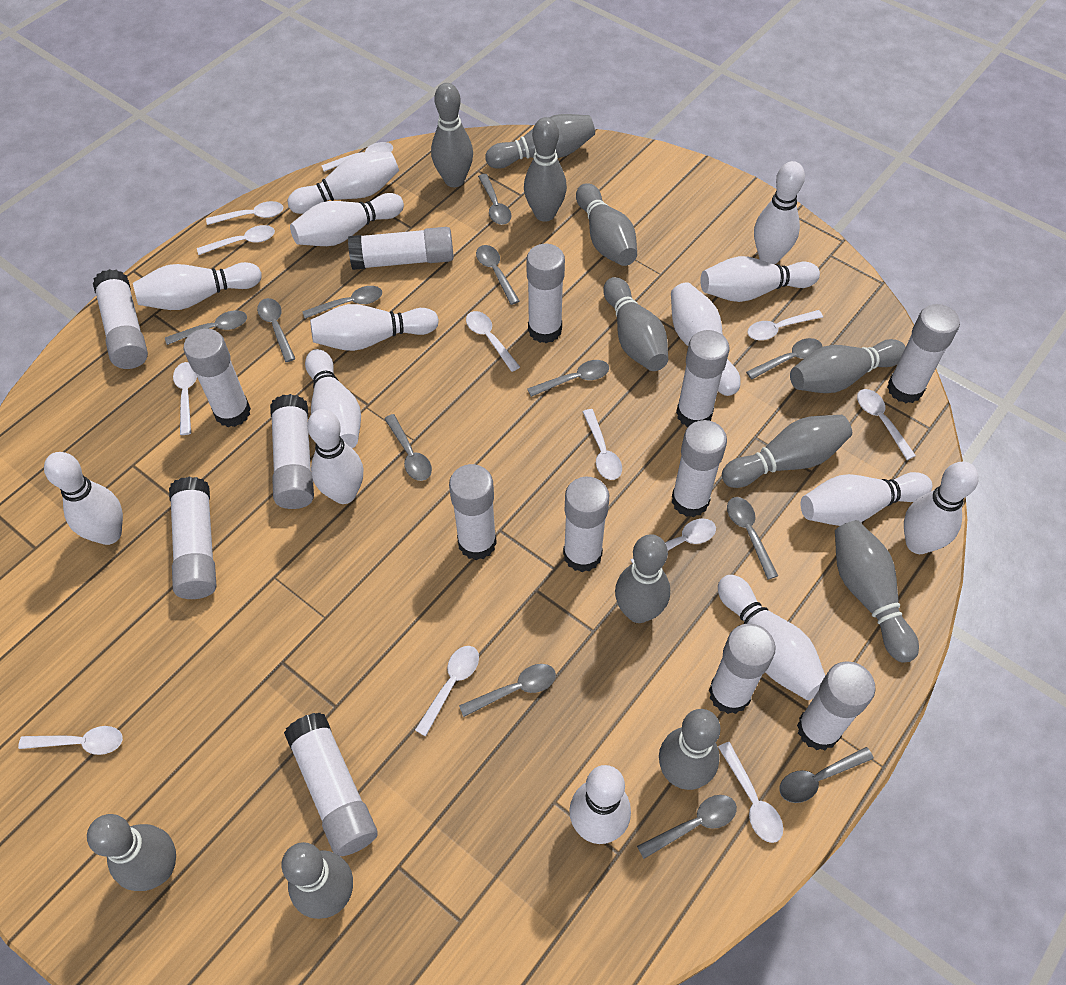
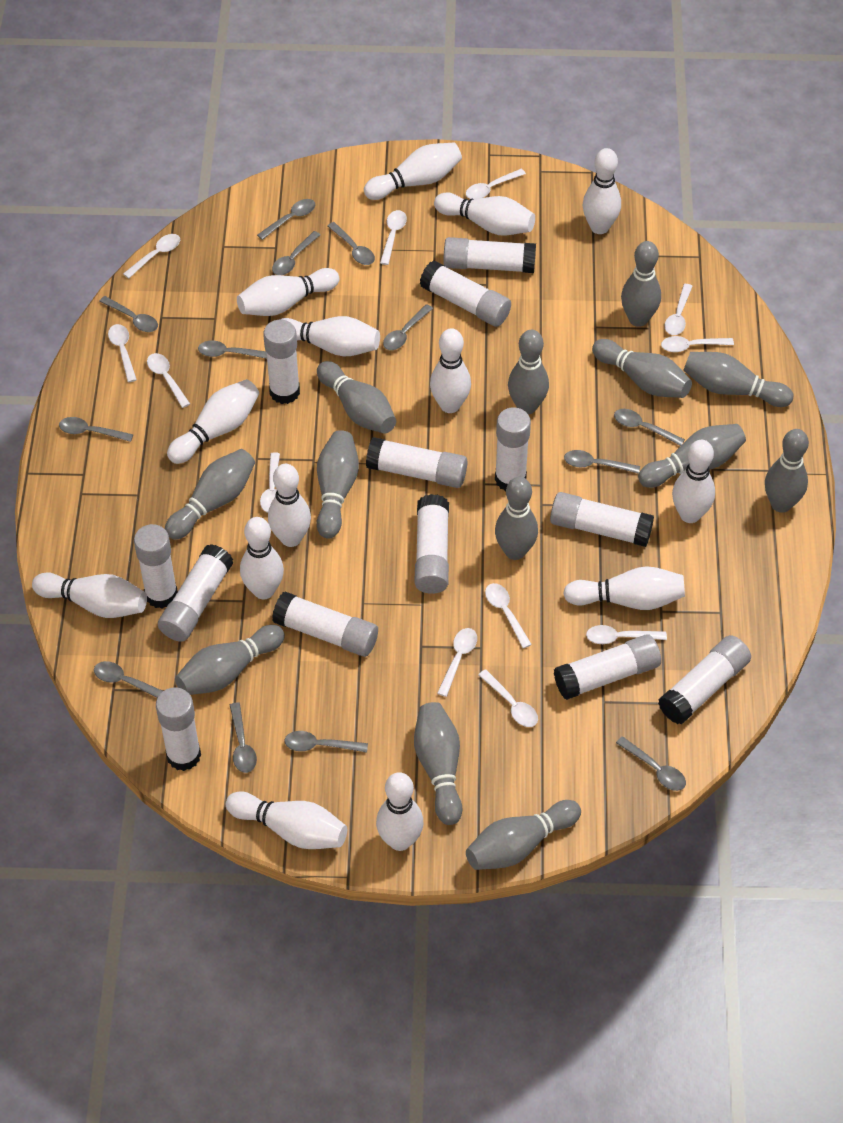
grey bowling pin: 12 -> 13
grey spoon: 12 -> 13
white glue stick: 14 -> 13

